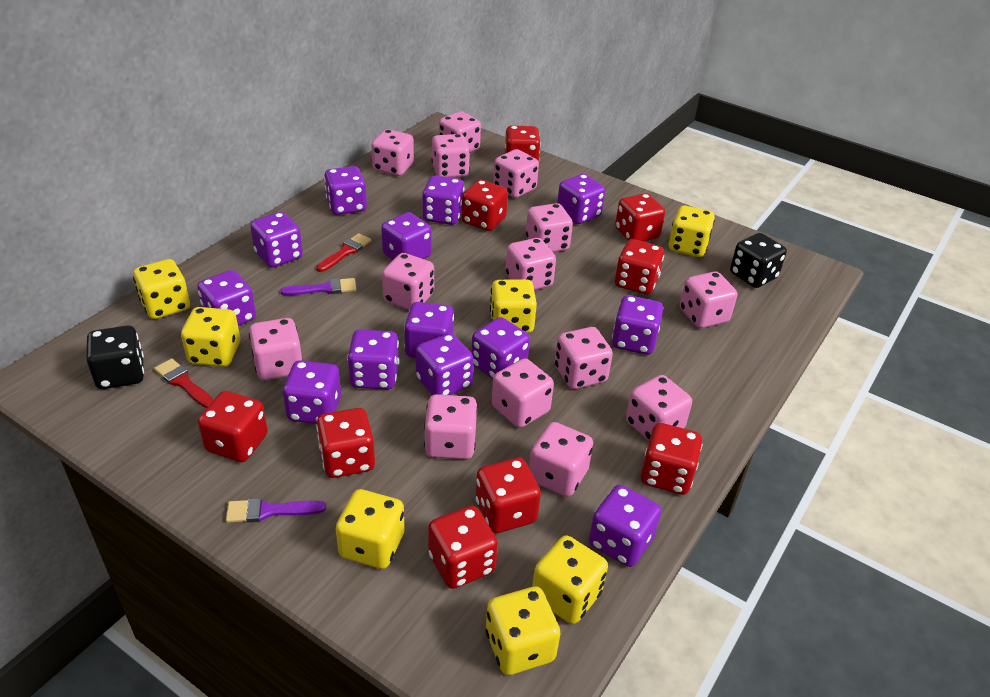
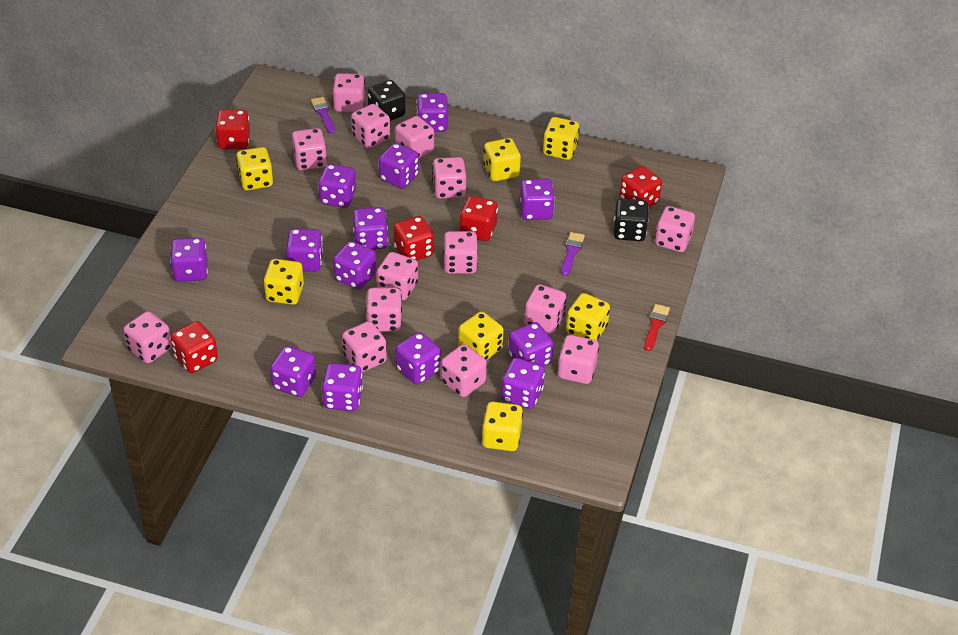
red brush: 2 -> 1
red dice: 9 -> 5

